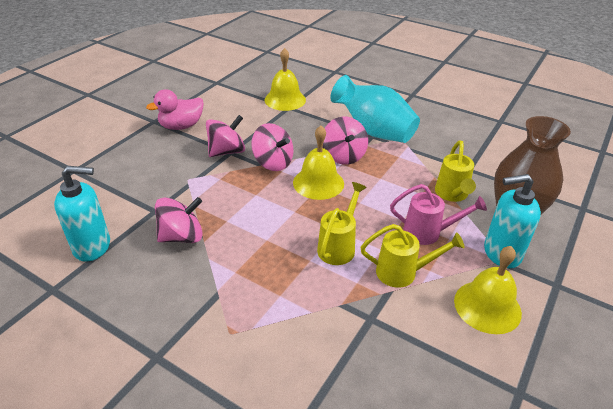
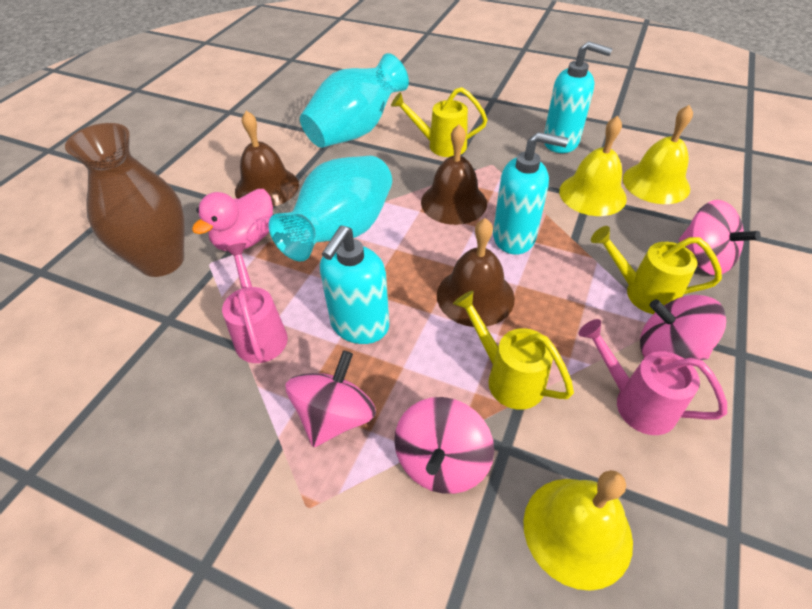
brown bell: 0 -> 3
pink watering can: 1 -> 2
turquoise soap dispenser: 2 -> 3
turquoise vase: 1 -> 2

